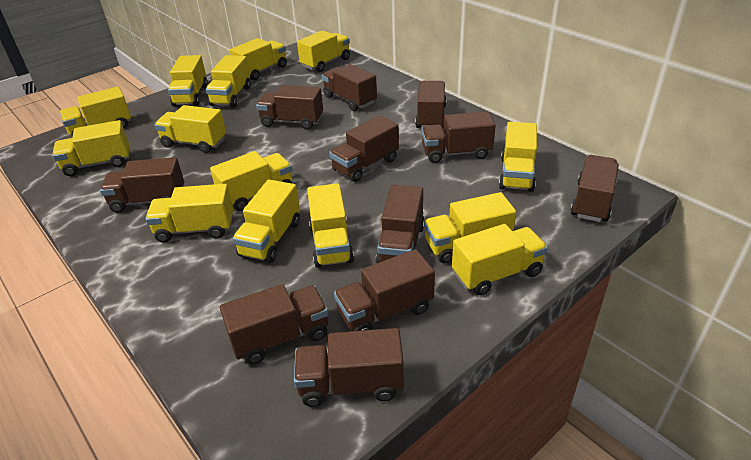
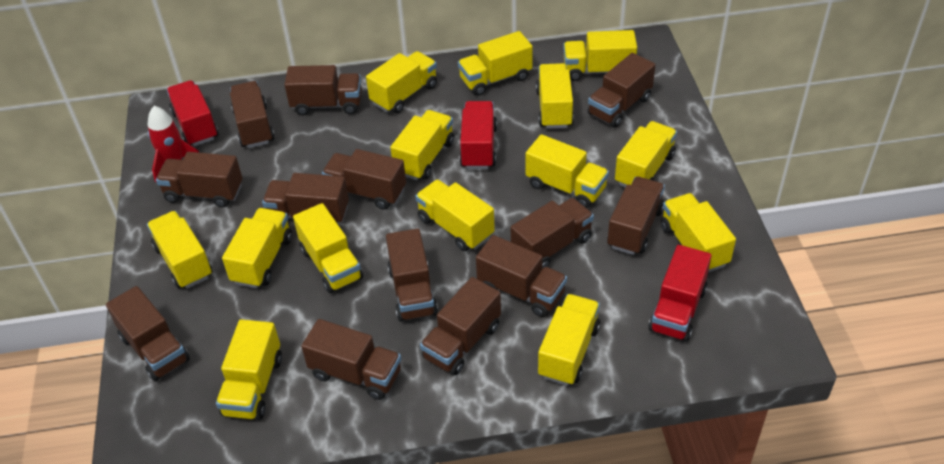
brown truck: 11 -> 13
red rocket: 0 -> 1
red truck: 0 -> 3

